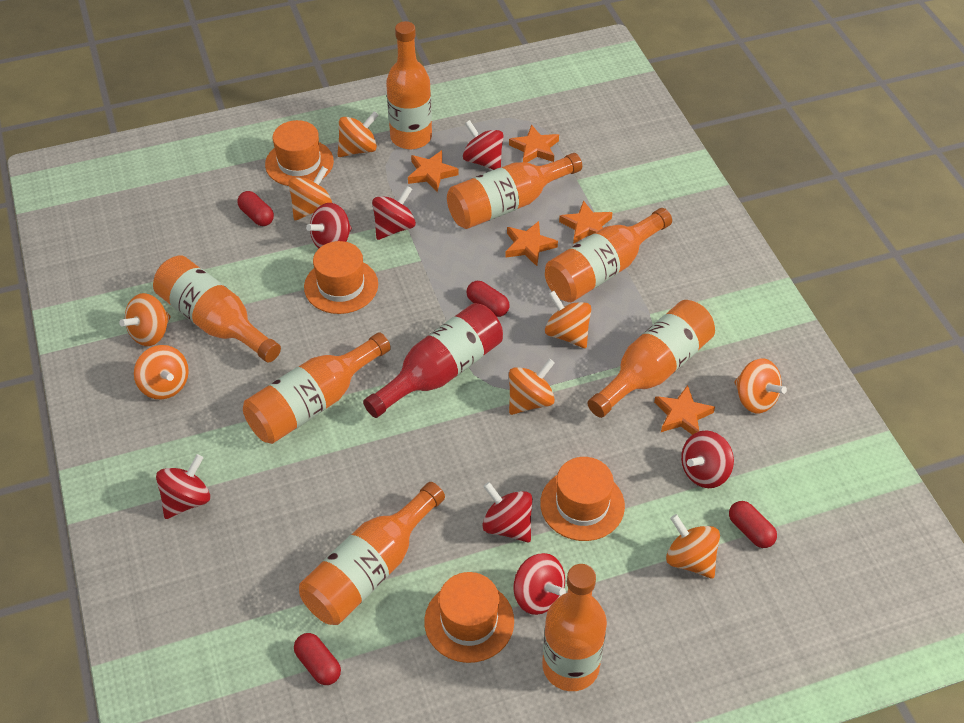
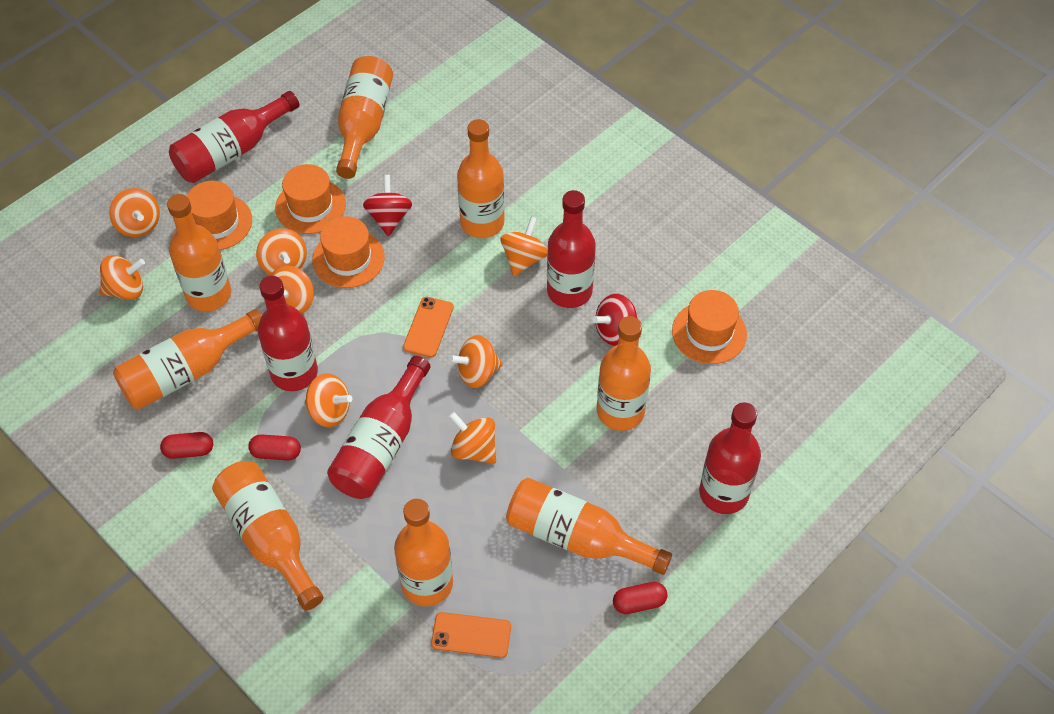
orange phone: 0 -> 2
orange star: 5 -> 0
red bottle: 1 -> 5
red capsule: 4 -> 3
red spinning top: 7 -> 2

